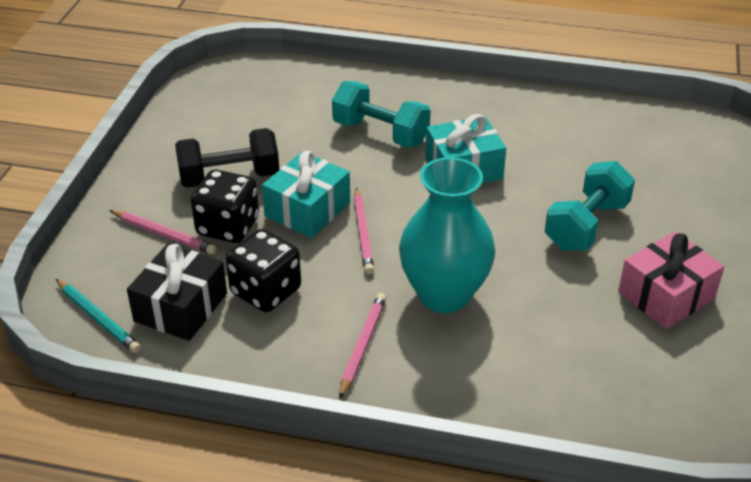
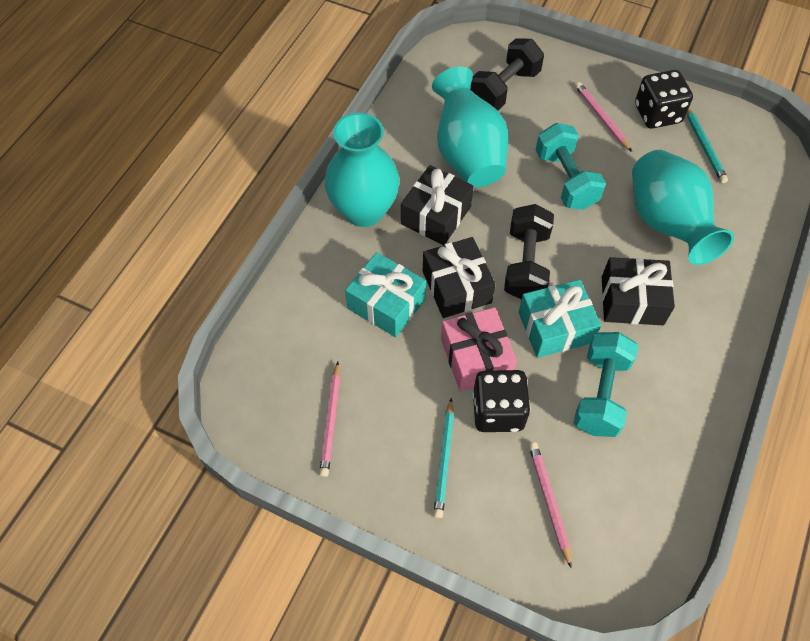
black dumbbell: 1 -> 2
black gift: 1 -> 3
turquoise pencil: 1 -> 2
turquoise vase: 1 -> 3

